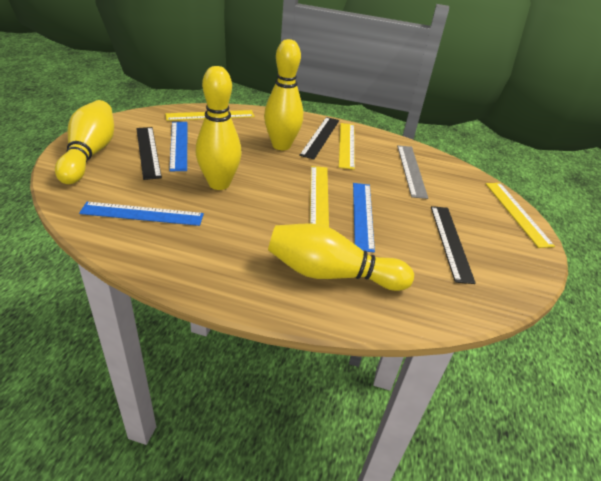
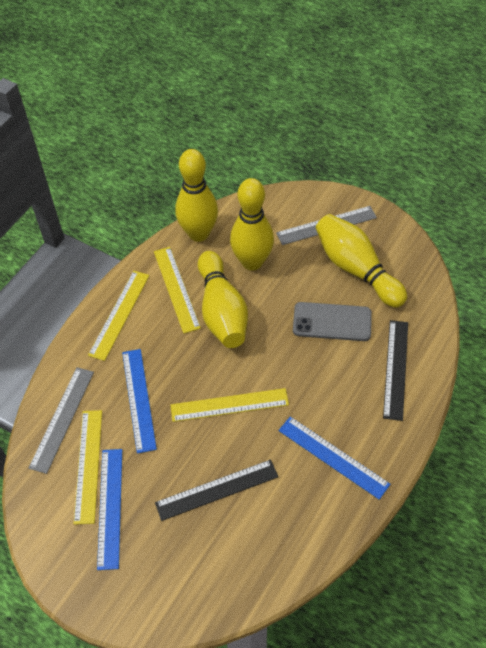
black ruler: 3 -> 2
grey phone: 0 -> 1
grey ruler: 1 -> 2

